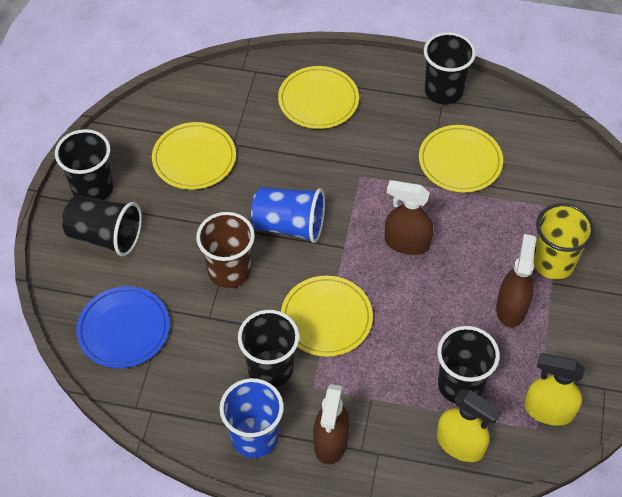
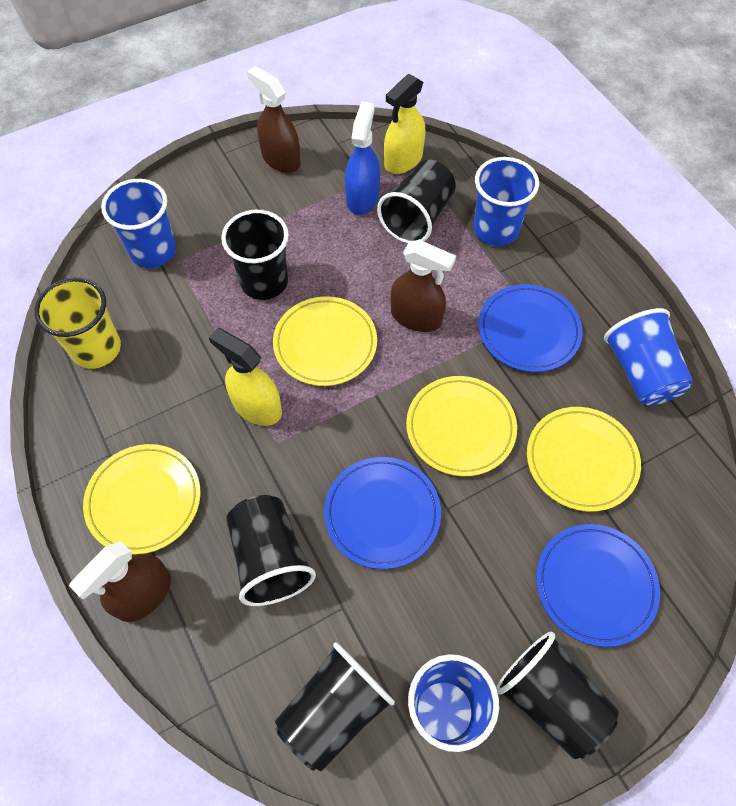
blue cup: 2 -> 4
blue plate: 1 -> 3
blue spray bottle: 0 -> 1
brown cup: 1 -> 0

